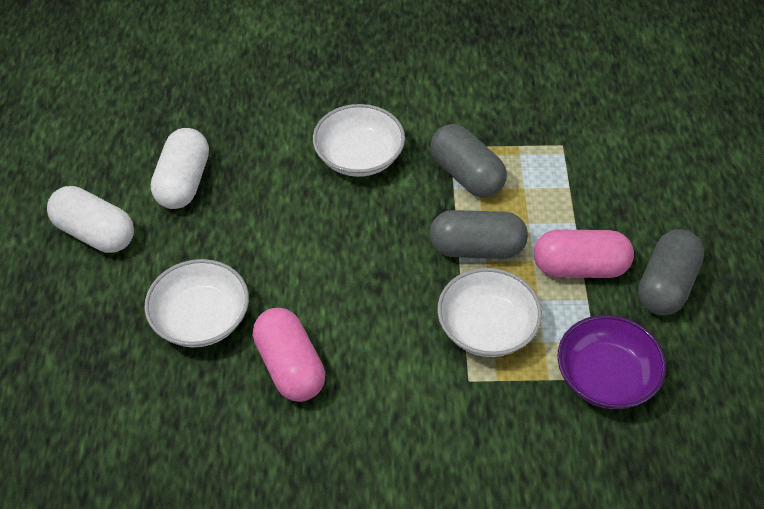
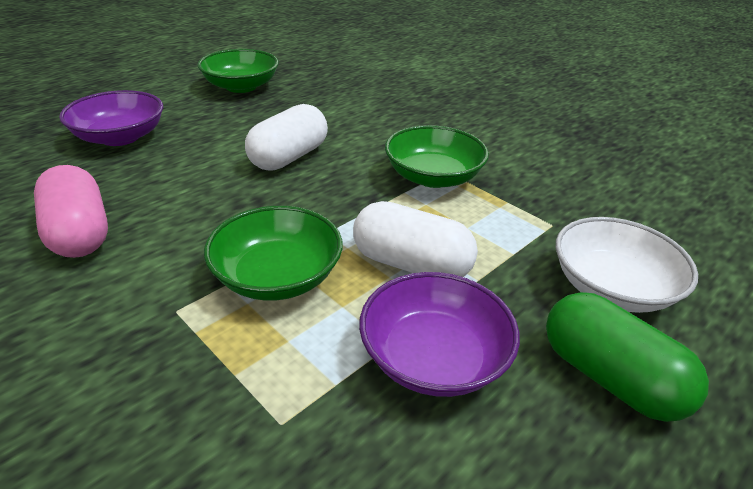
green bowl: 0 -> 3
green capsule: 0 -> 1
grey capsule: 3 -> 0
pink capsule: 2 -> 1
purple bowl: 1 -> 2
white bowl: 3 -> 1

